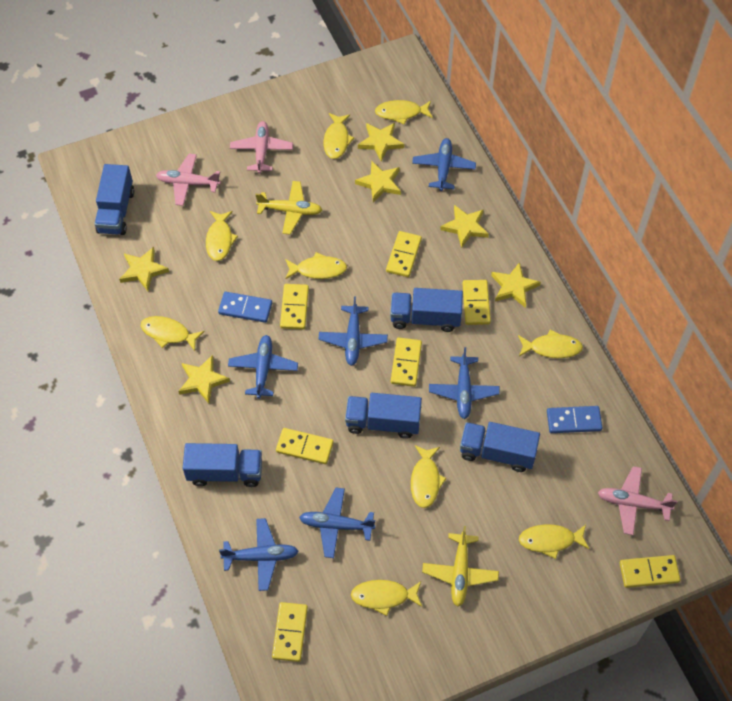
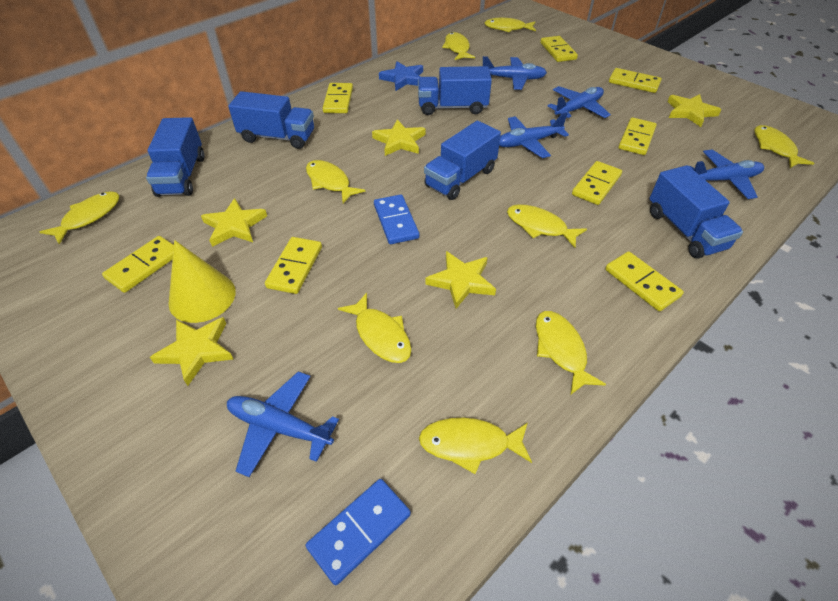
blue plane: 6 -> 5
blue star: 0 -> 1
pink plane: 3 -> 0
yellow cone: 0 -> 1
yellow domino: 7 -> 8
yellow plane: 2 -> 0
yellow star: 6 -> 5

